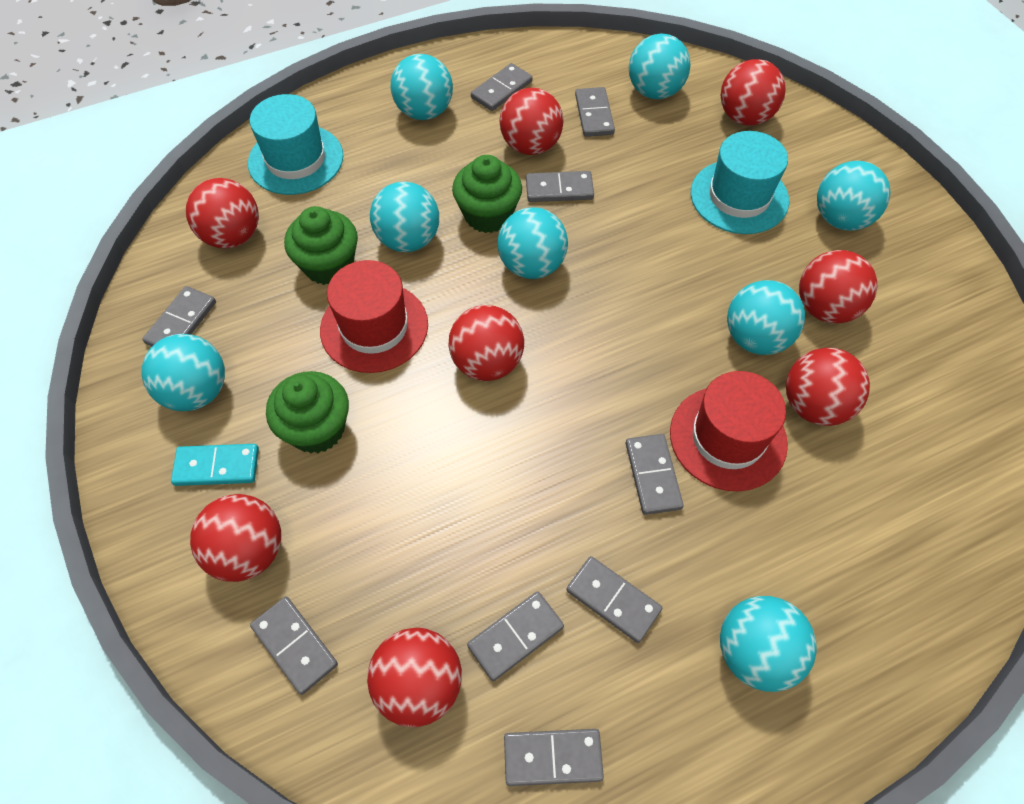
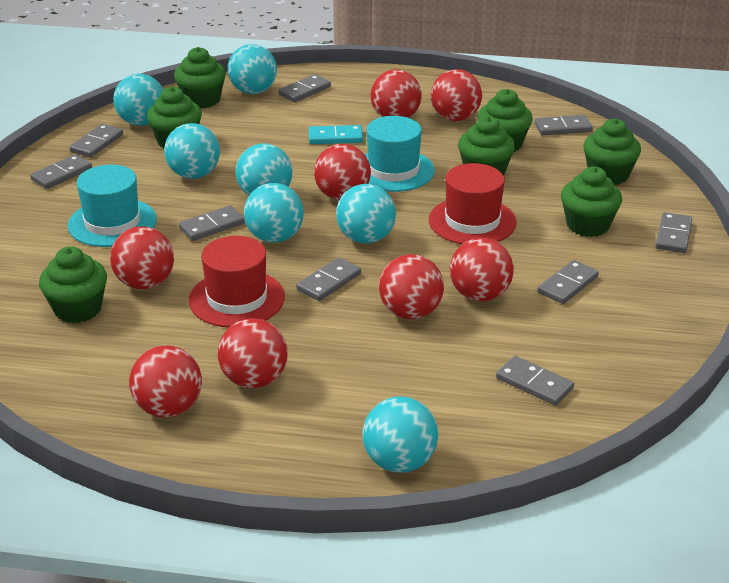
green cupcake: 3 -> 7
turquoise ball: 8 -> 7

